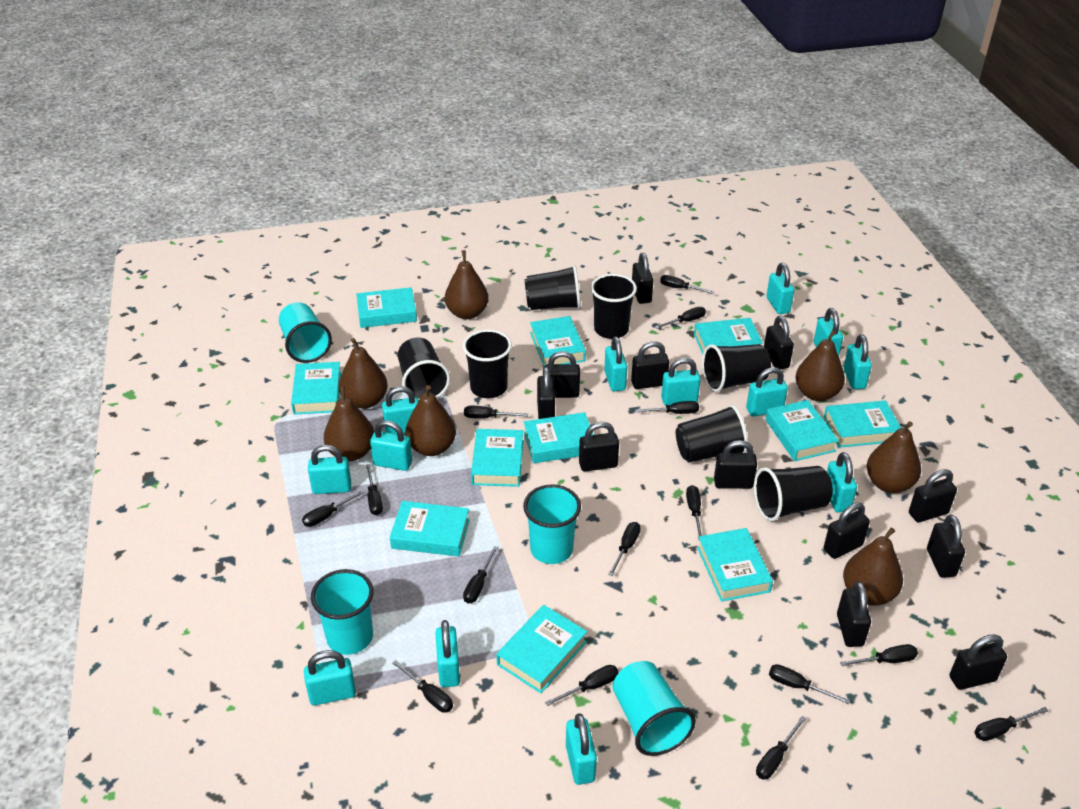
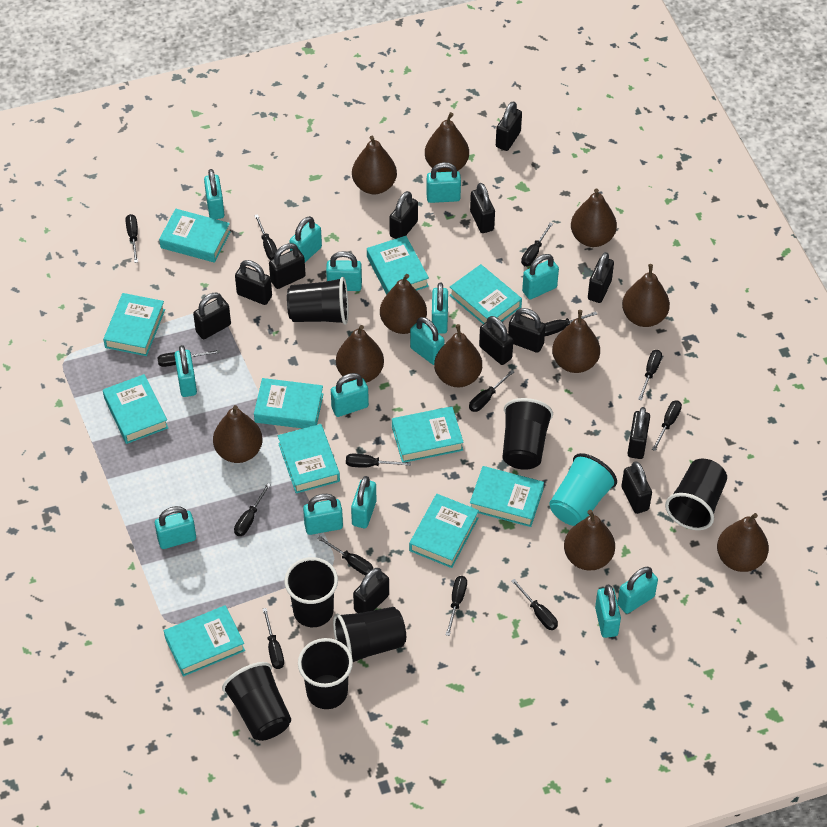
black screwdriver: 15 -> 14
brown pear: 7 -> 11
turquoise cup: 4 -> 1
turquoise padlock: 13 -> 14

